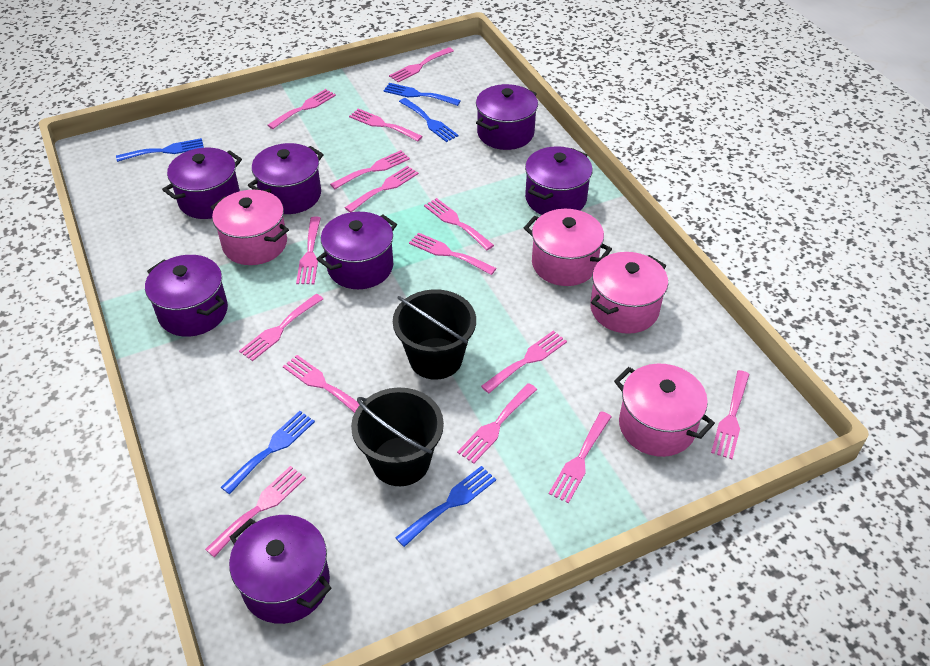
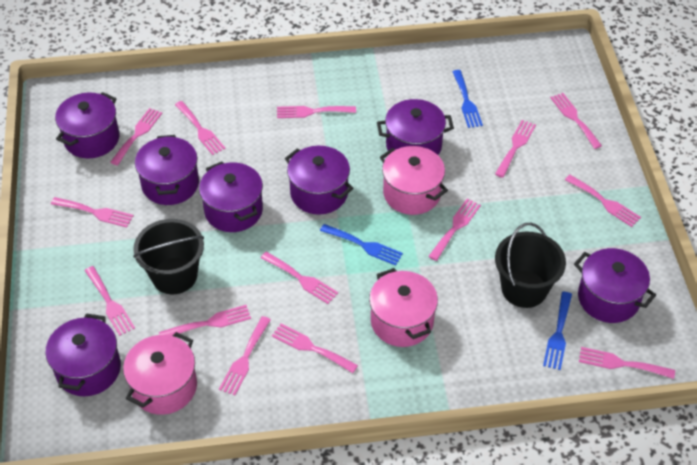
blue fork: 5 -> 3
pink fork: 15 -> 14
pink pot: 4 -> 3

